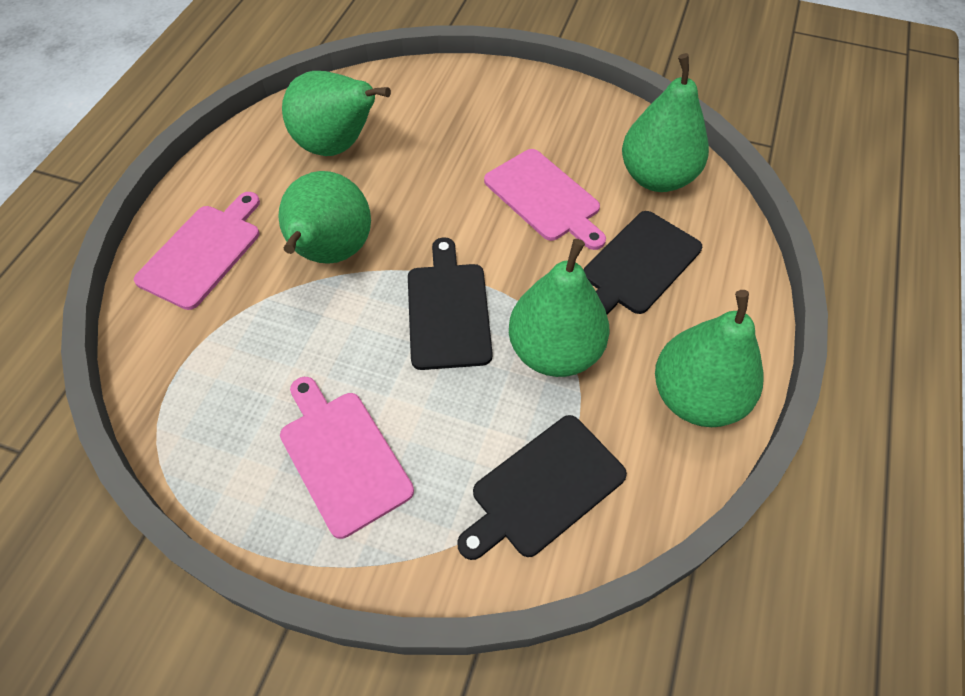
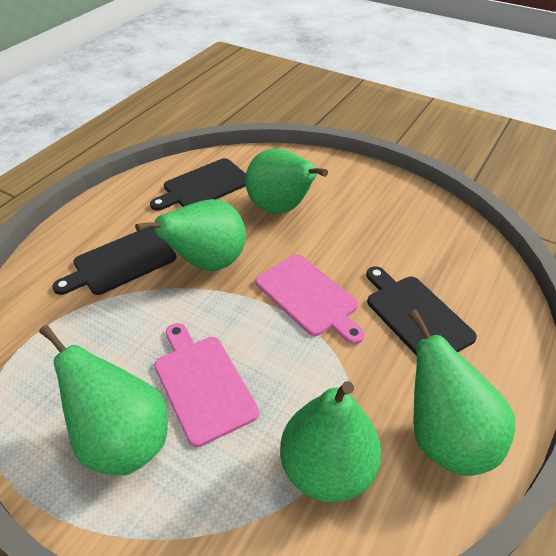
pink cutting board: 3 -> 2

